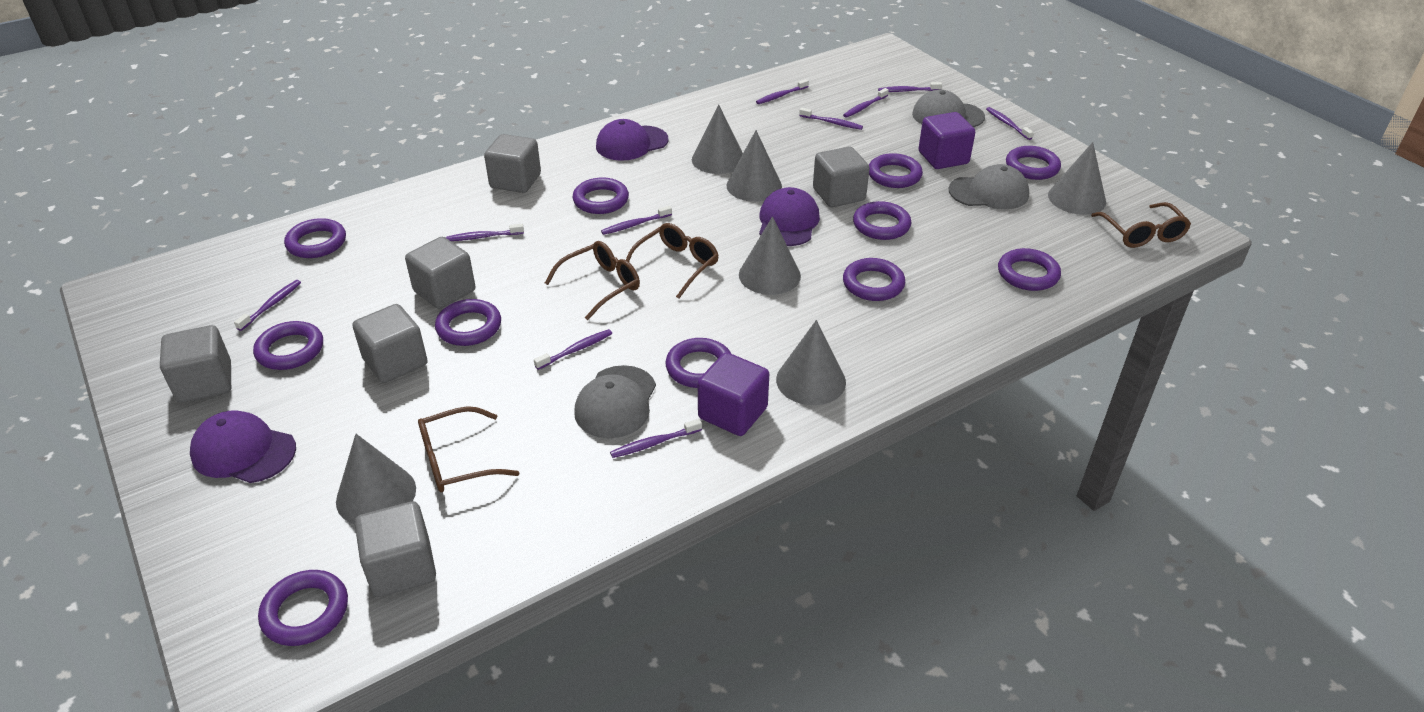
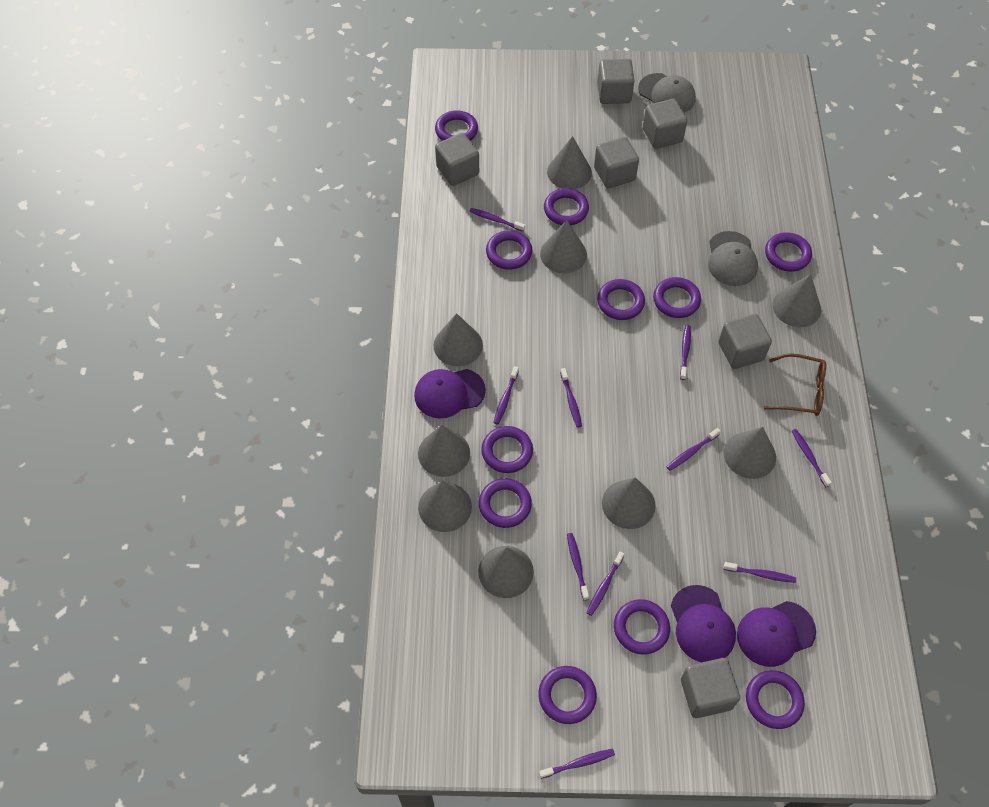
brown glasses: 4 -> 1
grey cap: 3 -> 2
grey cone: 6 -> 9
purple cube: 2 -> 0

